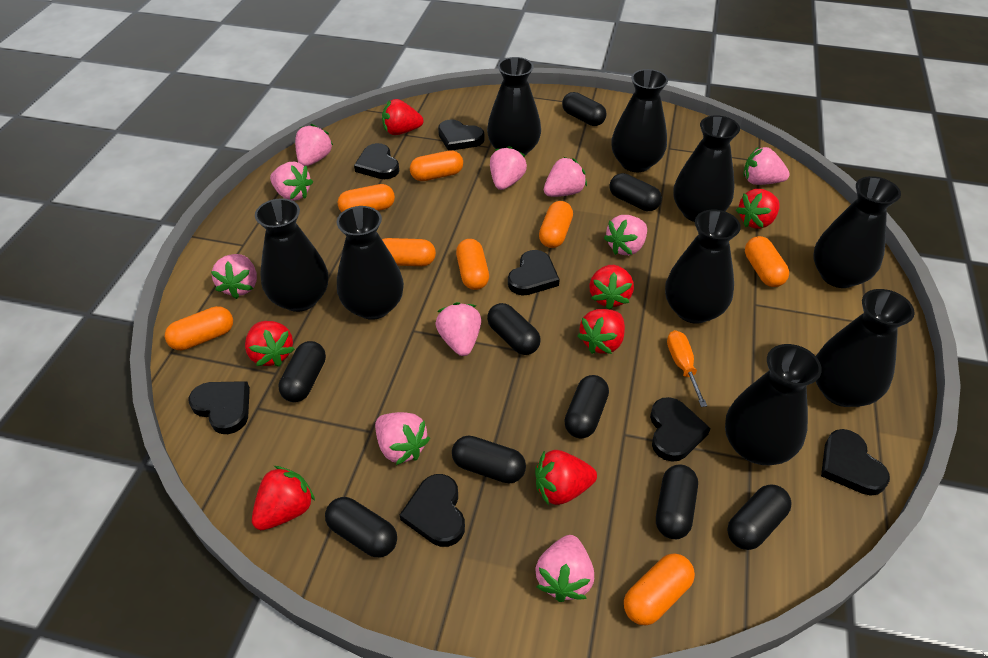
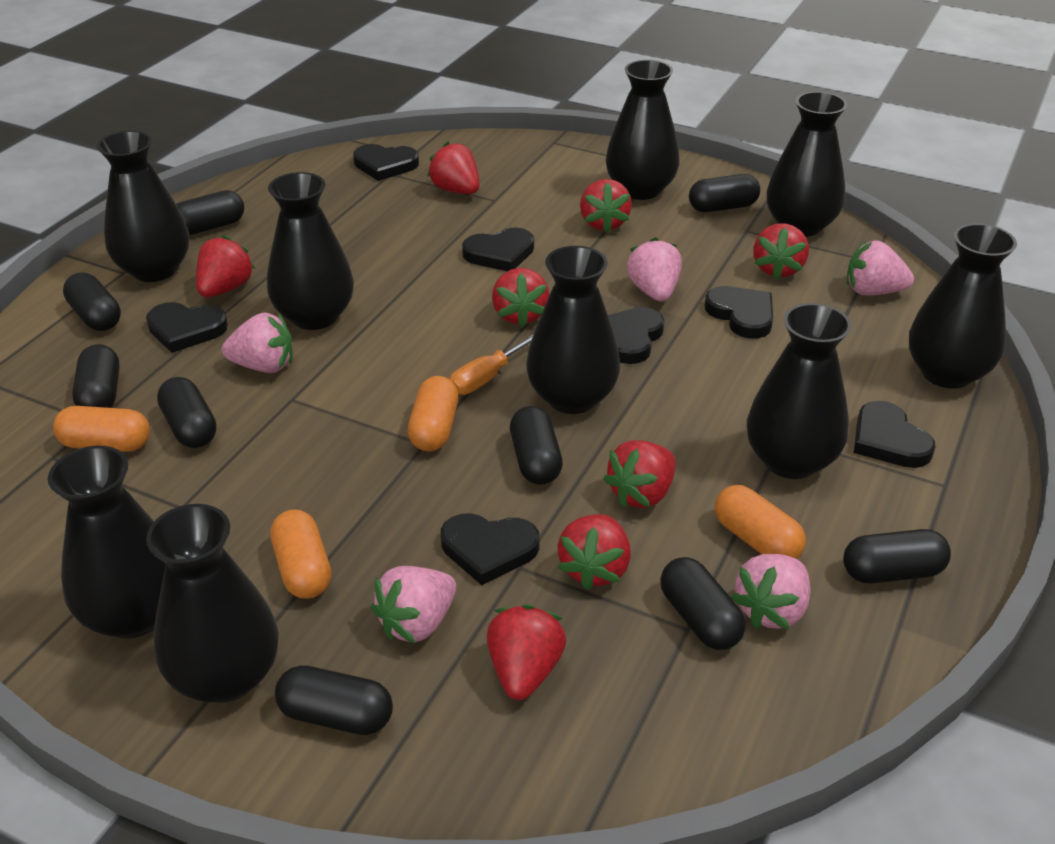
orange capsule: 8 -> 4
pink strawberry: 10 -> 5
red strawberry: 7 -> 8

